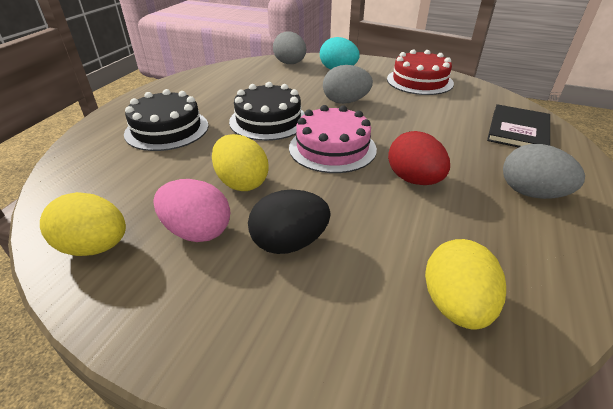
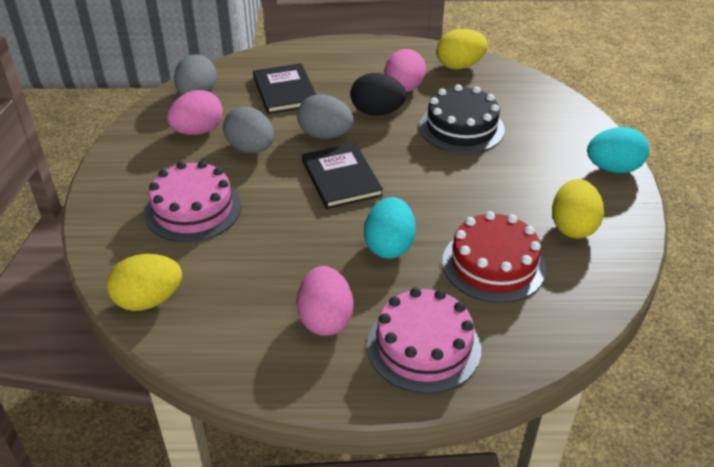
black book: 1 -> 2
black cake: 2 -> 1
pink cake: 1 -> 2
pink egg: 1 -> 3
red egg: 1 -> 0
turquoise egg: 1 -> 2

